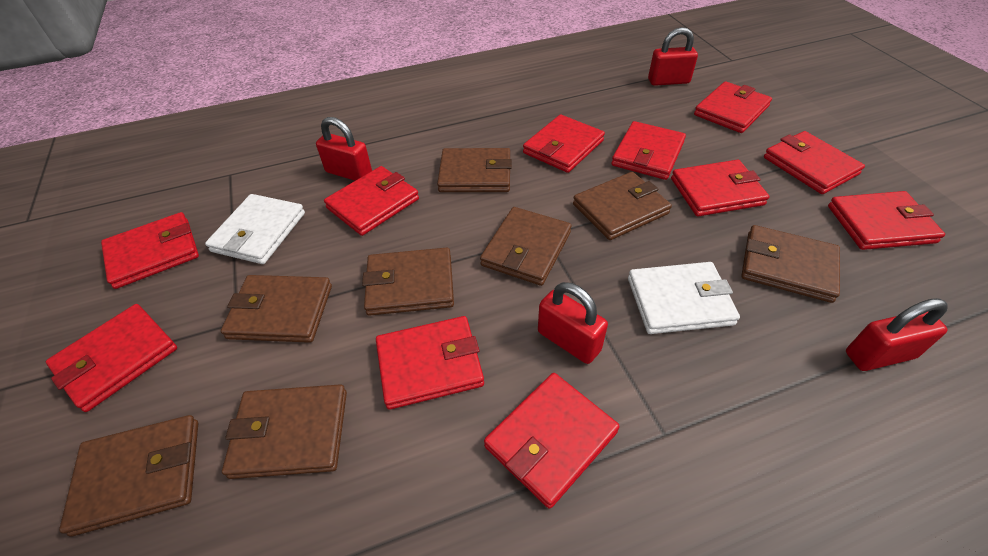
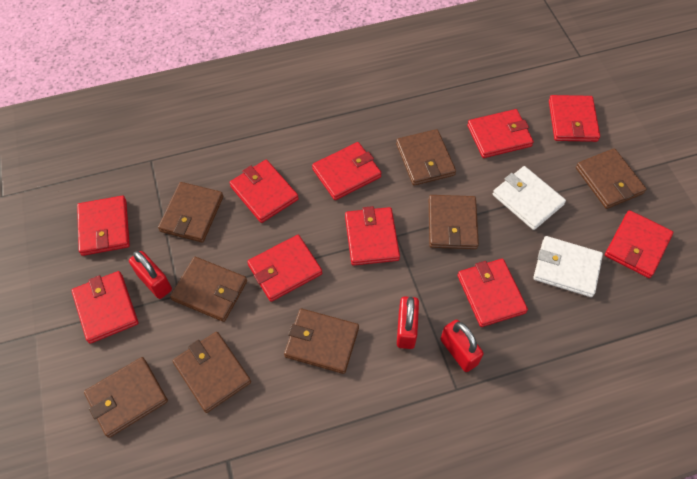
red padlock: 4 -> 3
red wallet: 11 -> 10

